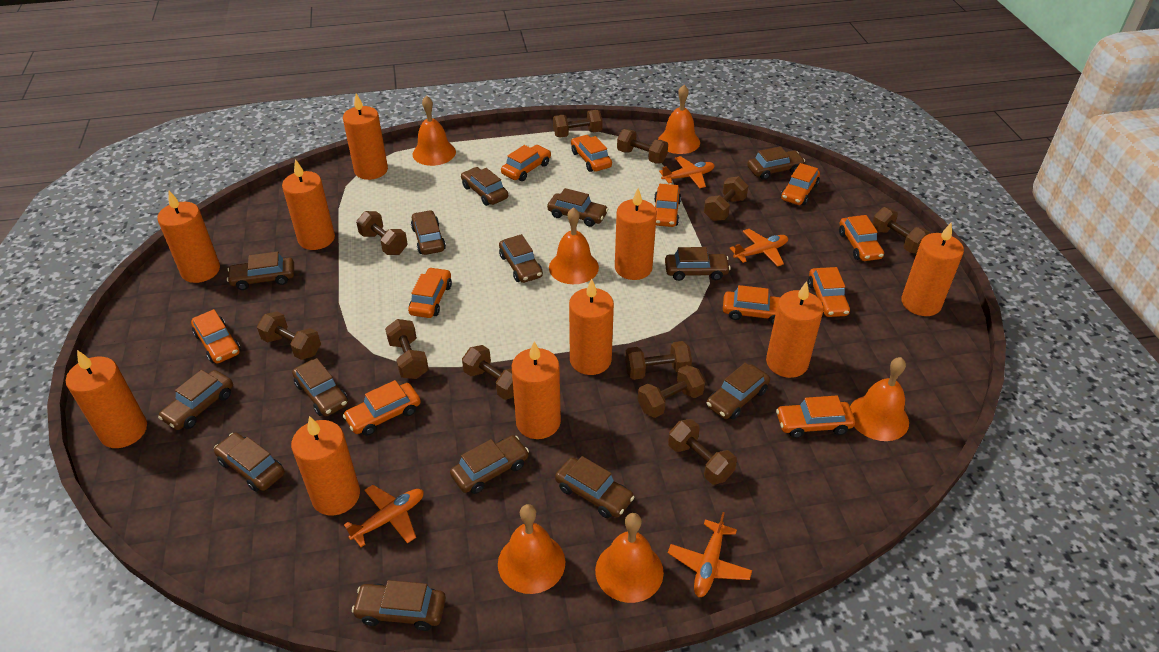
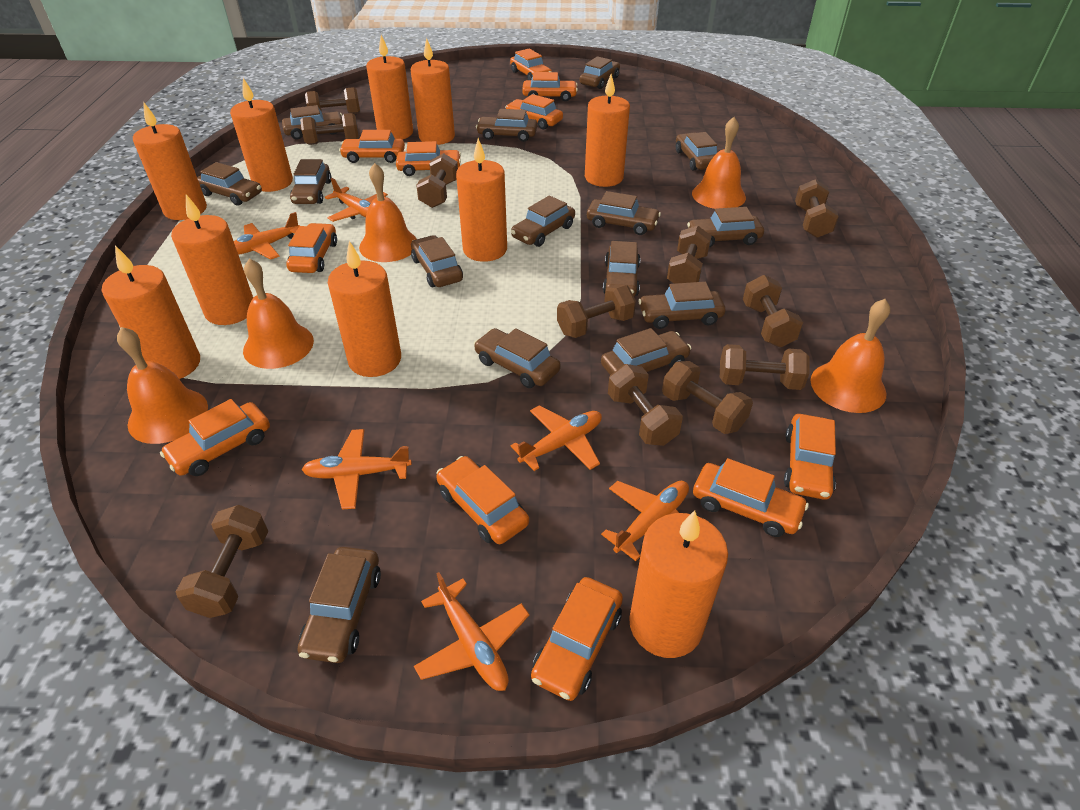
brown car: 14 -> 15
orange bell: 6 -> 5
orange plane: 4 -> 6

